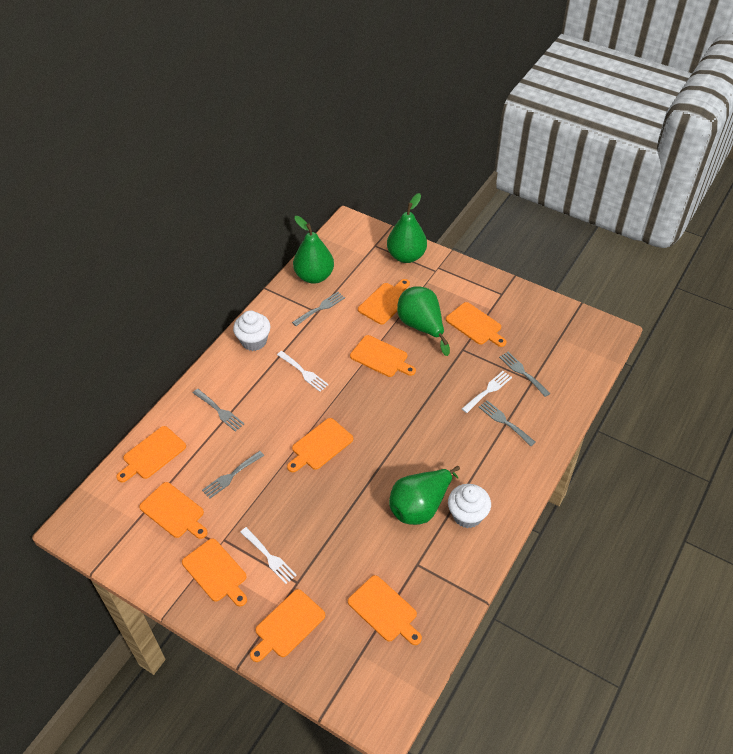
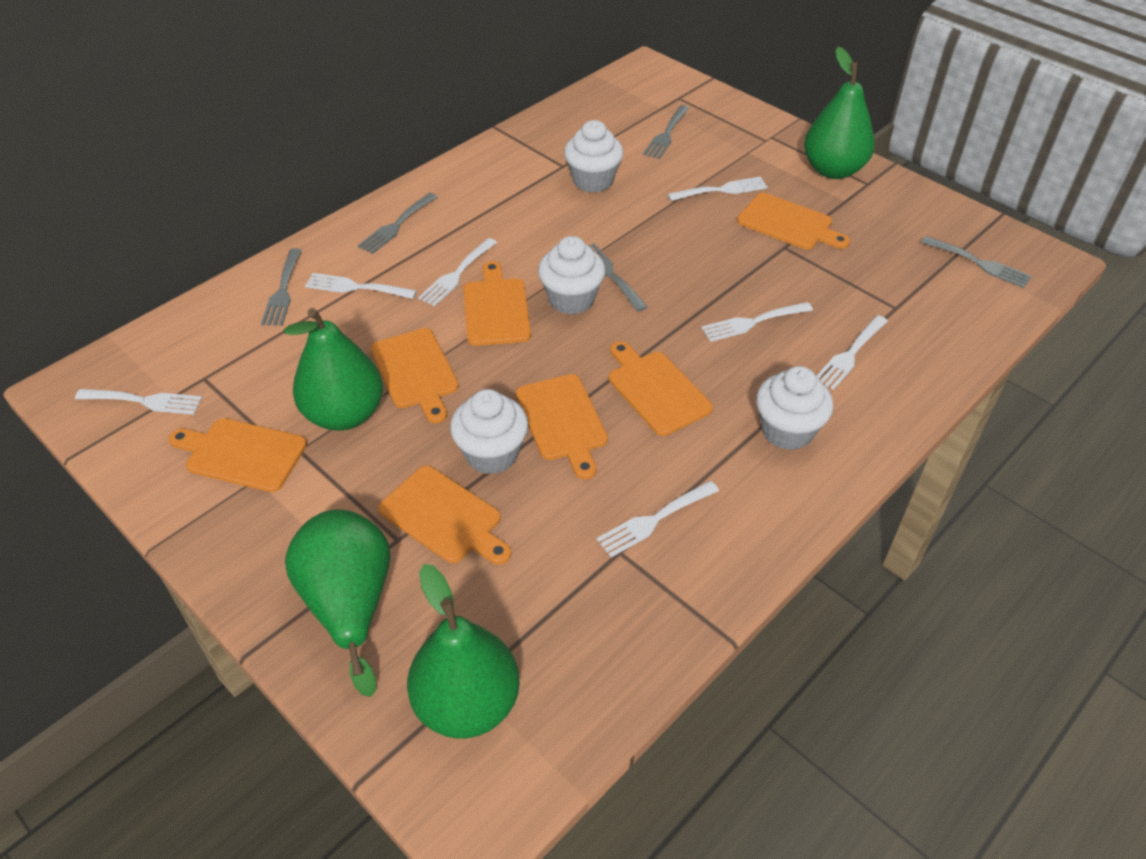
orange cutting board: 9 -> 7
white cupcake: 2 -> 4
white fork: 3 -> 7

